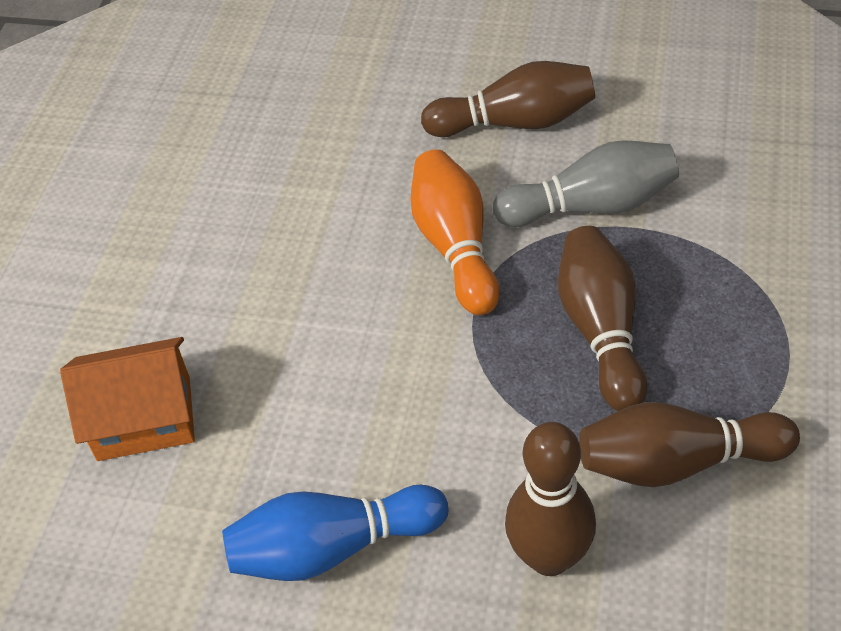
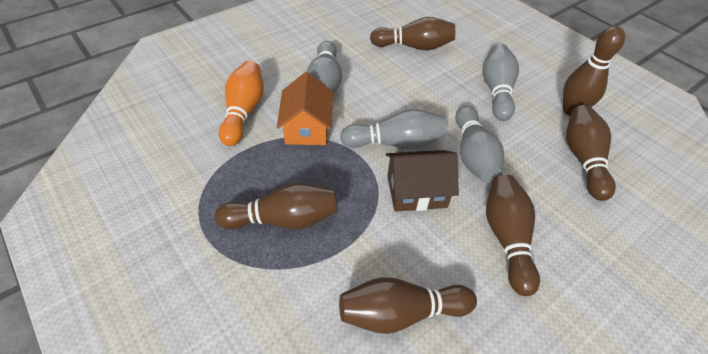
blue bowling pin: 1 -> 0
brown bowling pin: 4 -> 6
brown house: 0 -> 1
grey bowling pin: 1 -> 4

